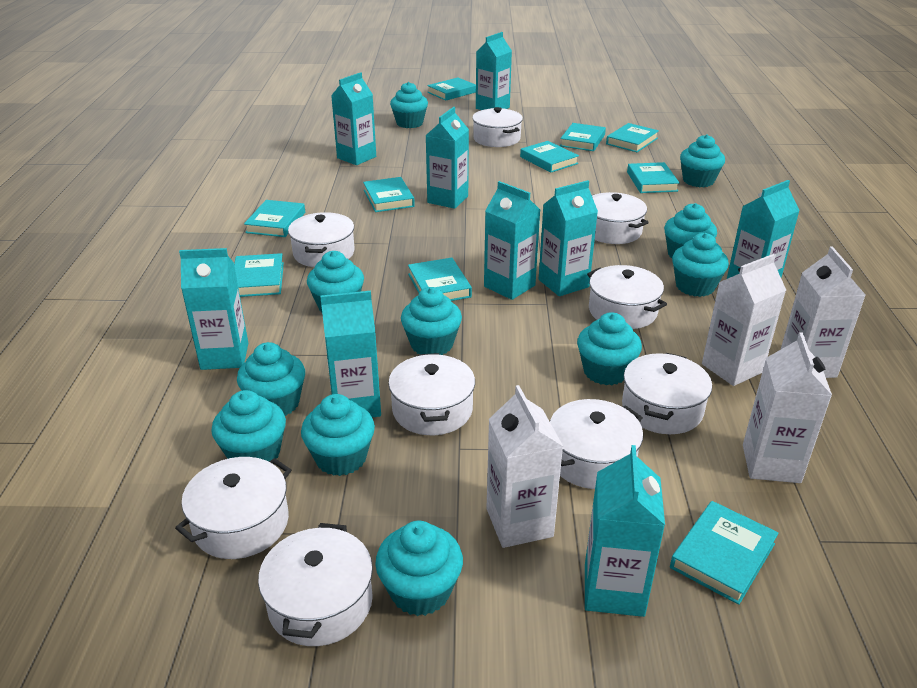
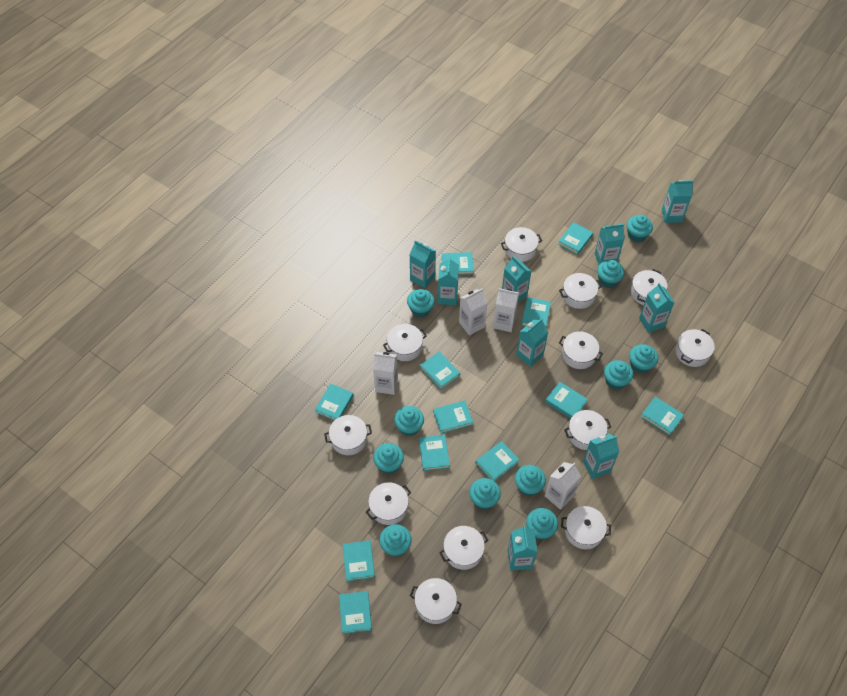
turquoise book: 10 -> 12
white pot: 9 -> 12

